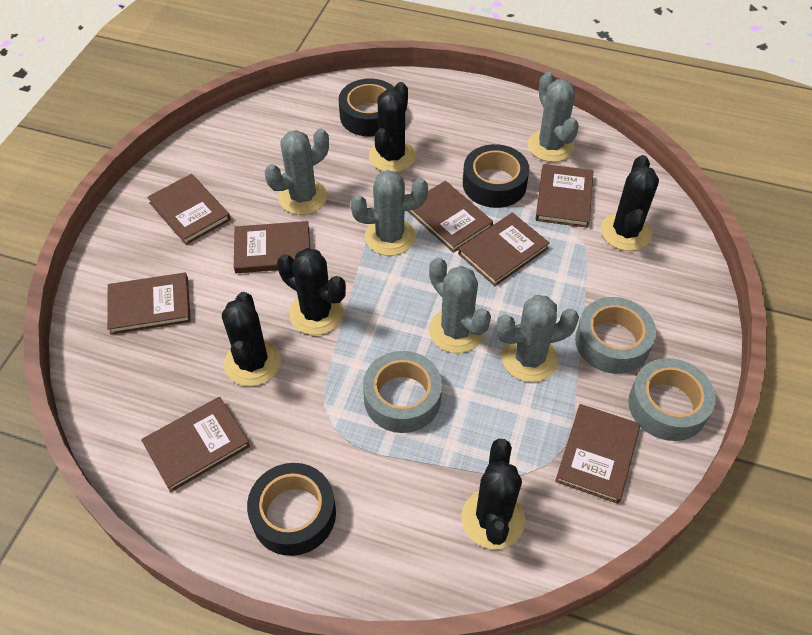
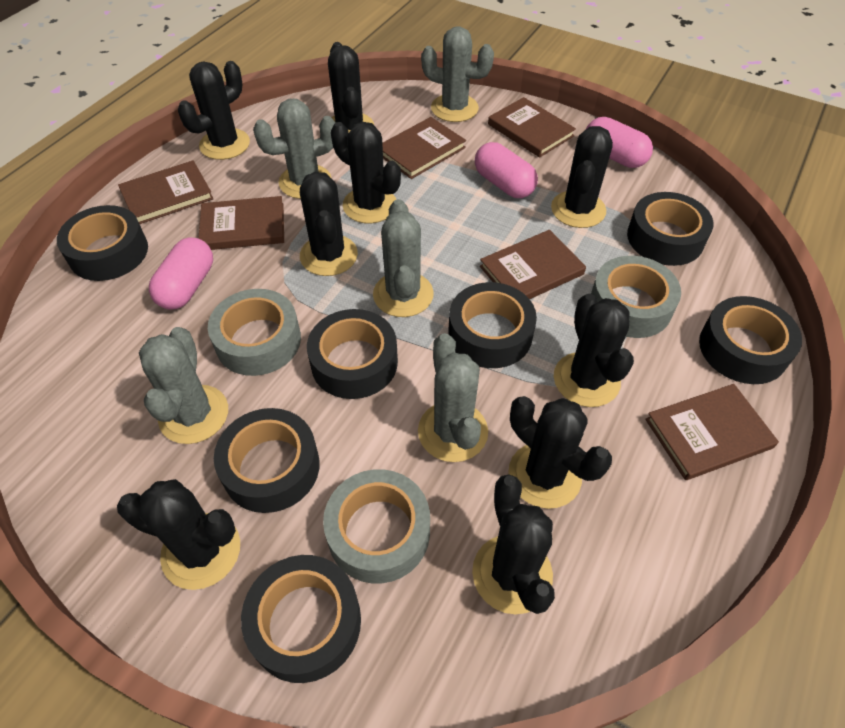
black cactus: 5 -> 9
black tape: 3 -> 7
brown book: 8 -> 6
pink capsule: 0 -> 3

